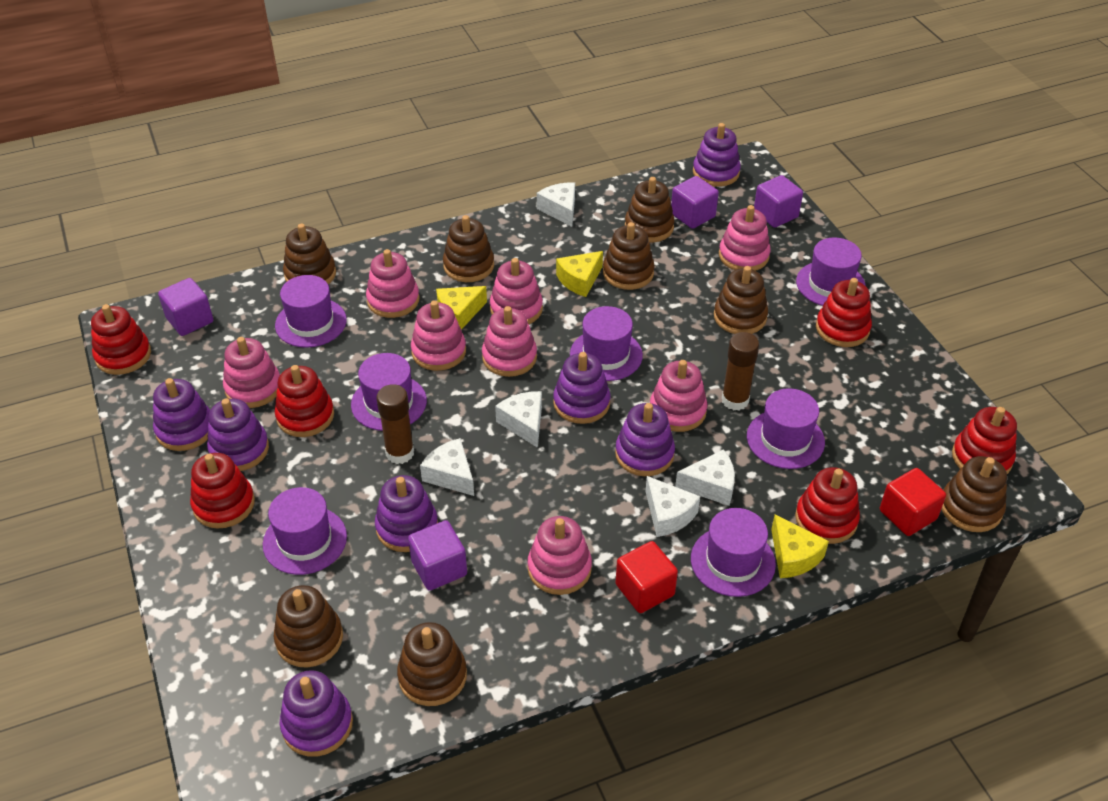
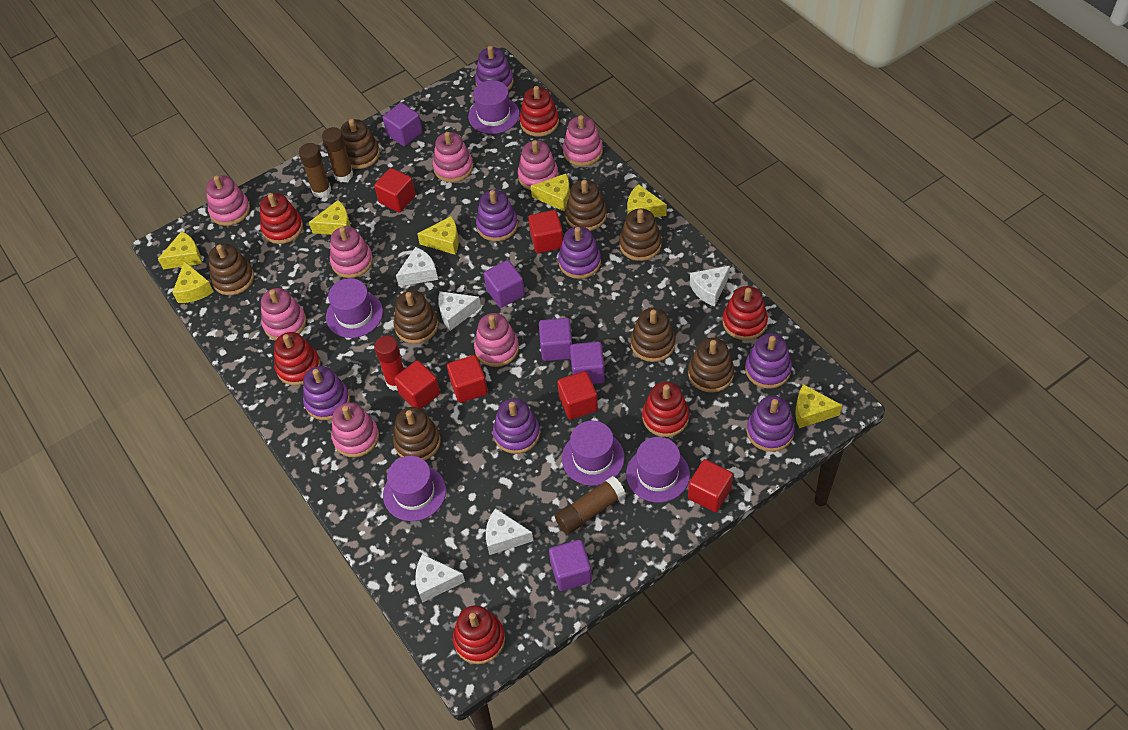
brown glue stick: 2 -> 3
purple cube: 4 -> 5
purple hat: 7 -> 5
red cube: 2 -> 6
red glue stick: 0 -> 1
yellow cheese: 3 -> 7

